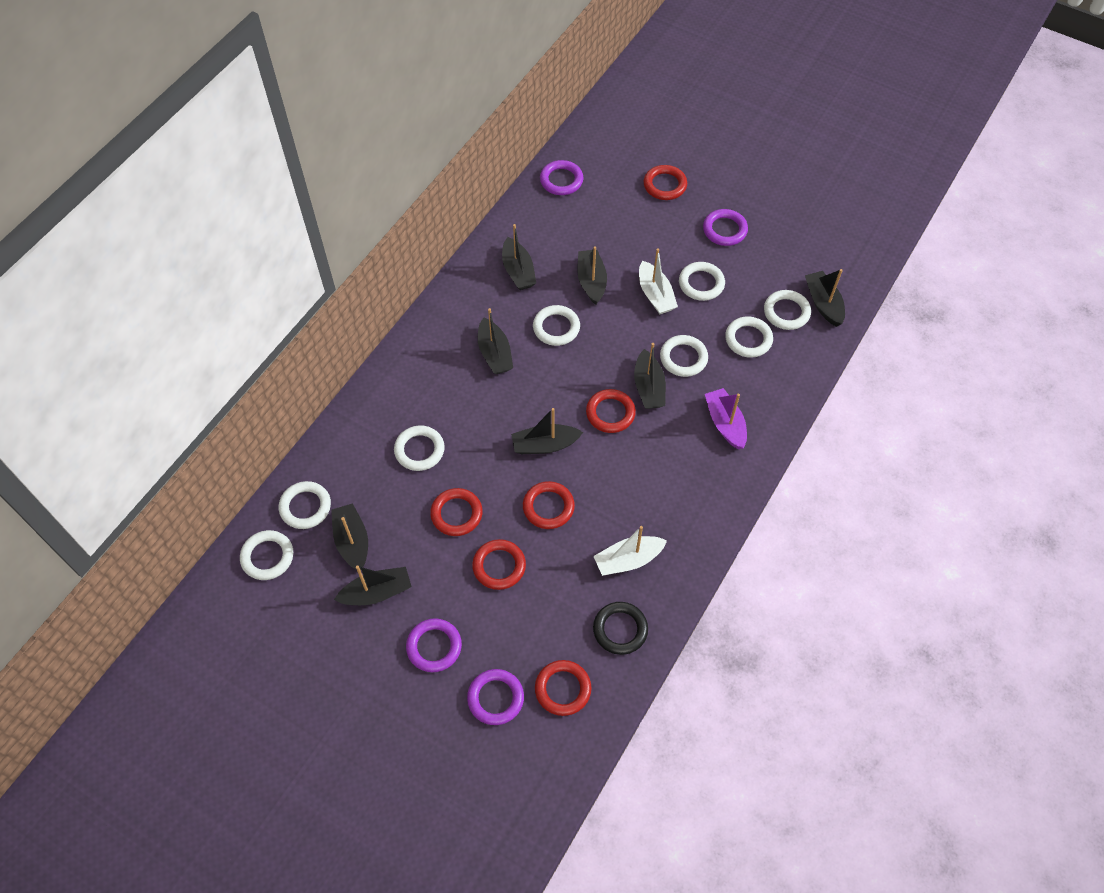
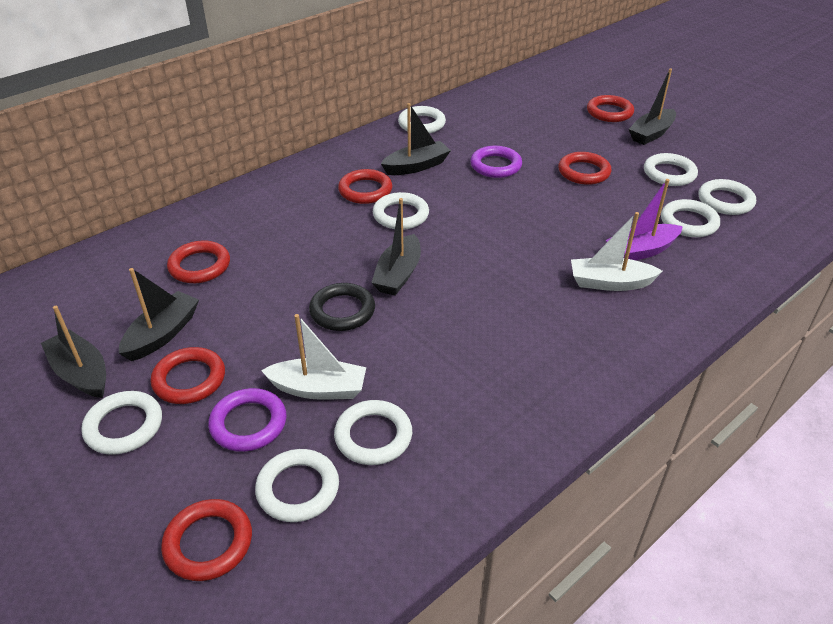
black boat: 8 -> 5
purple ring: 4 -> 2

